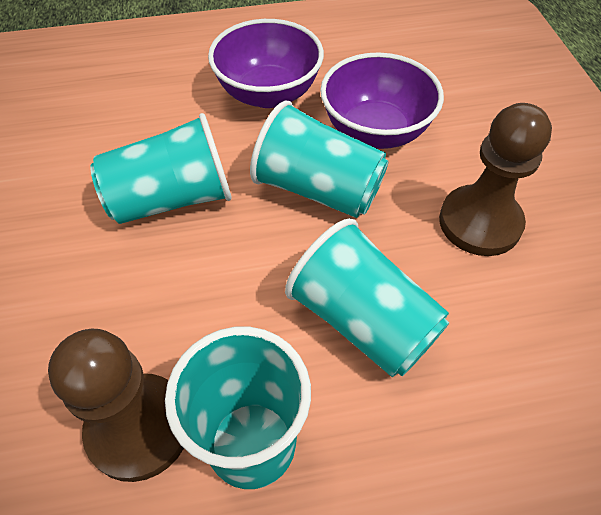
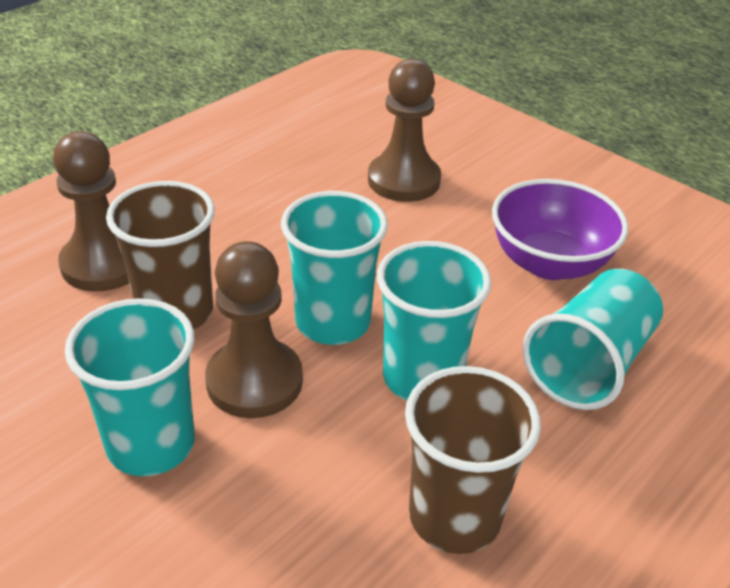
brown cup: 0 -> 2
brown pawn: 2 -> 3
purple bowl: 2 -> 1

